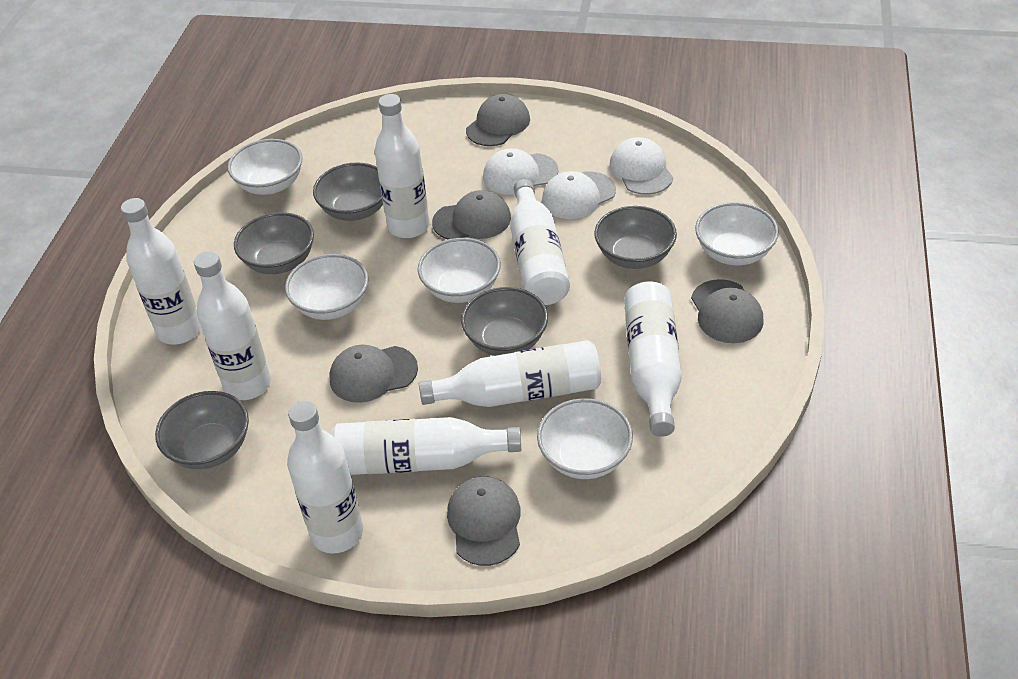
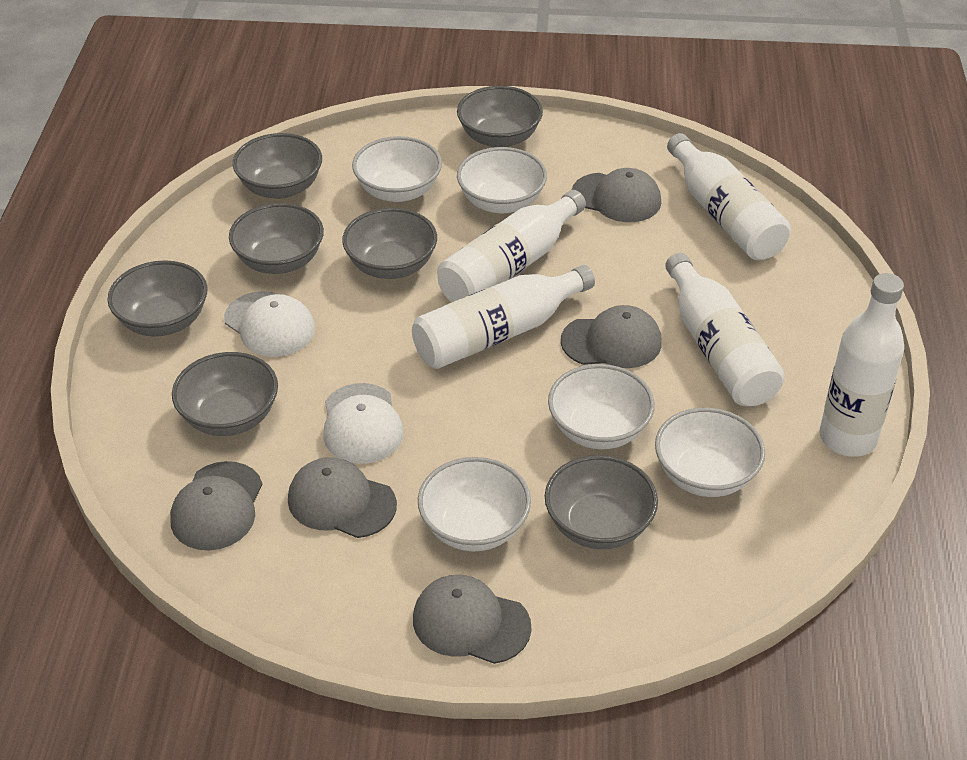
grey bowl: 5 -> 7
white bottle: 8 -> 5
white cap: 3 -> 2

